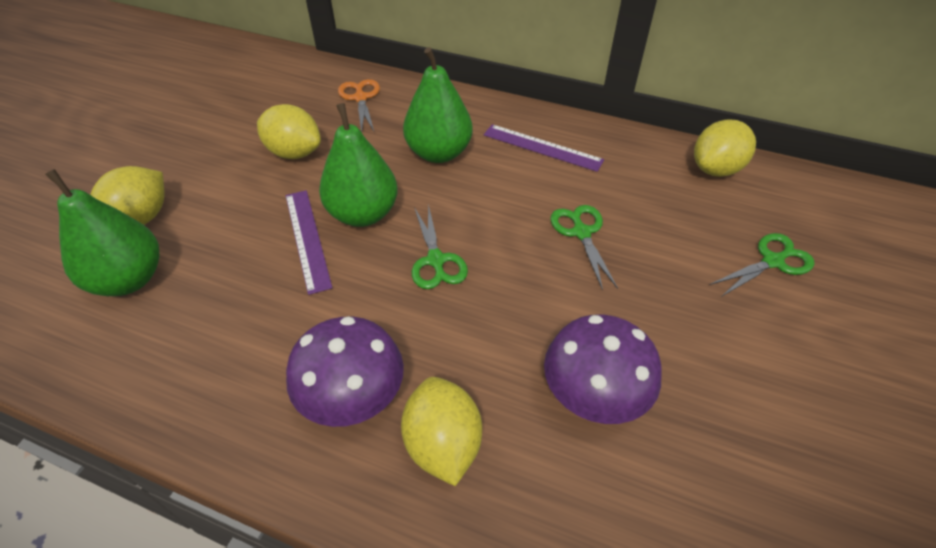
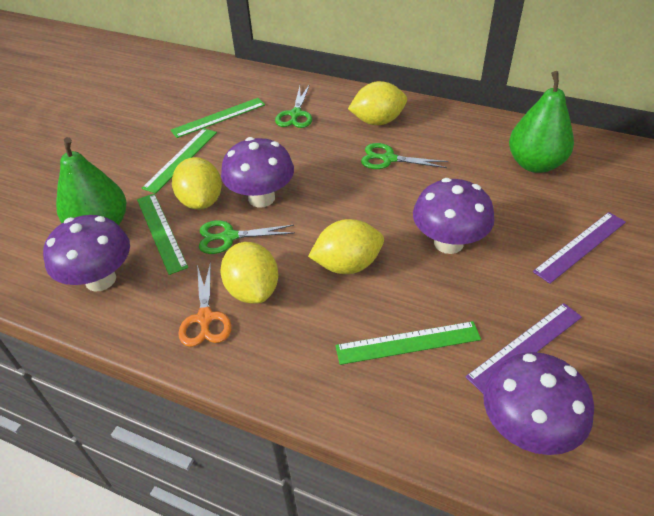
green pear: 3 -> 2
green ruler: 0 -> 4
purple mushroom: 2 -> 4

